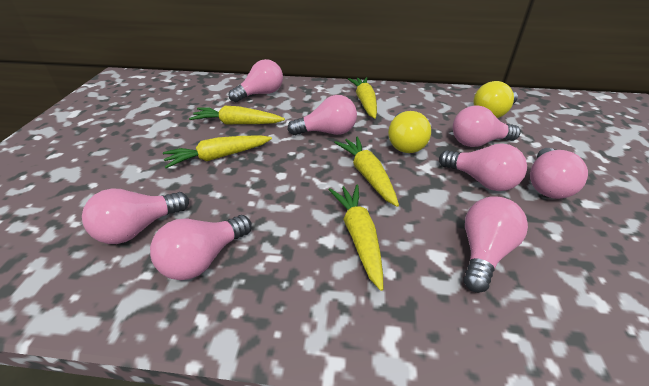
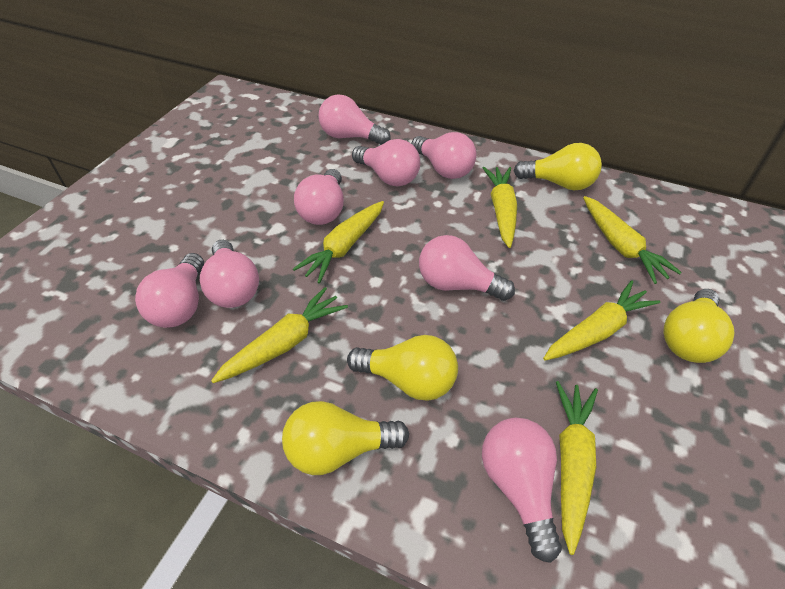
yellow carrot: 5 -> 6
yellow light bulb: 2 -> 4

